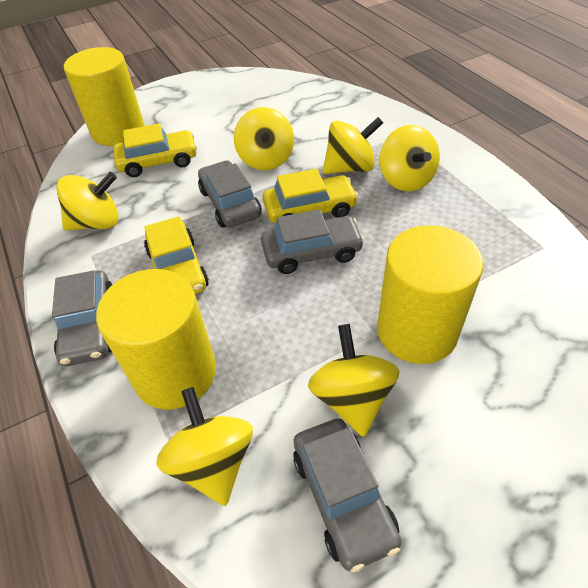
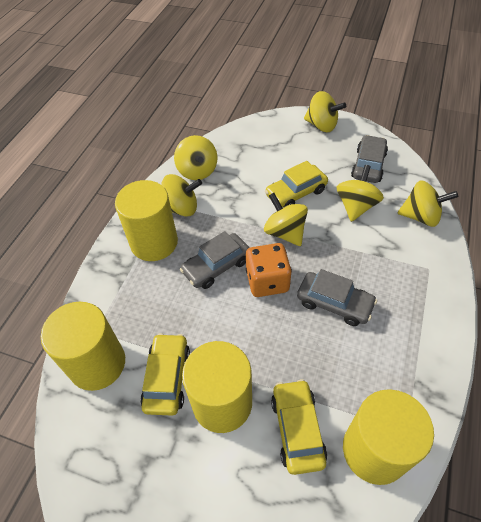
grey car: 4 -> 3
orange dice: 0 -> 1
yellow cylinder: 3 -> 4

